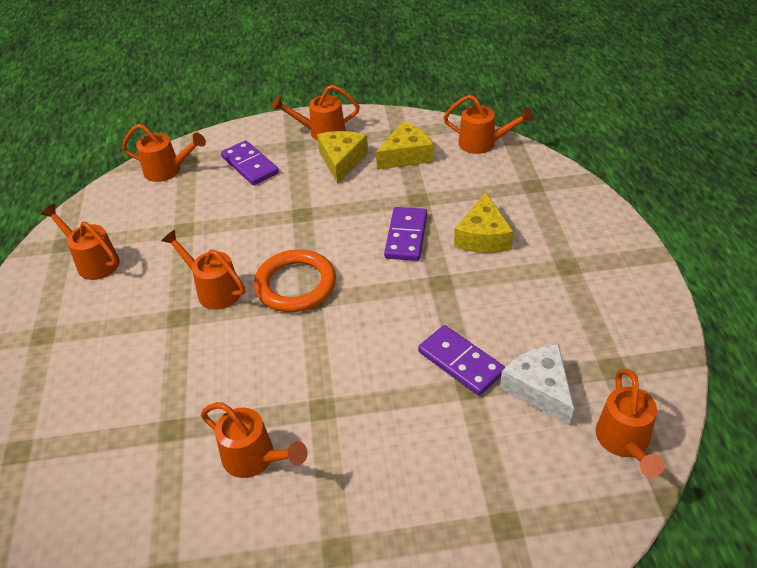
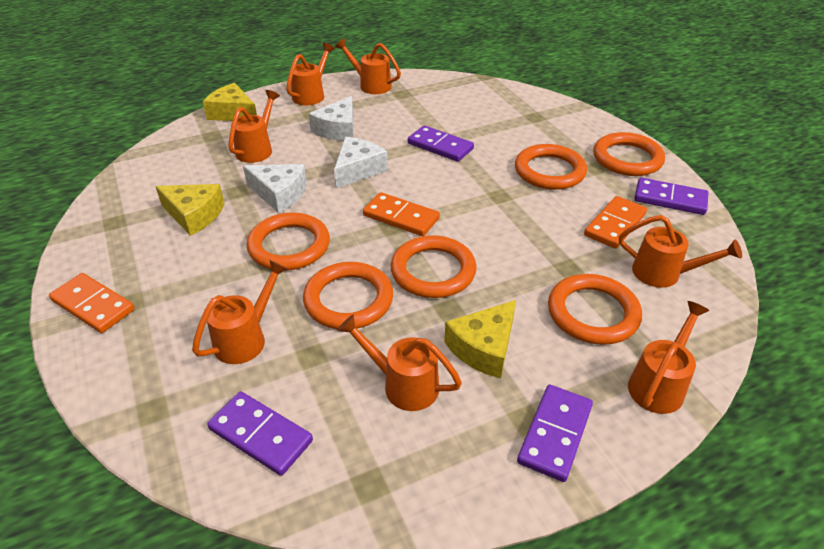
orange domino: 0 -> 3
orange ring: 1 -> 6
purple domino: 3 -> 4
white cheese: 1 -> 3

